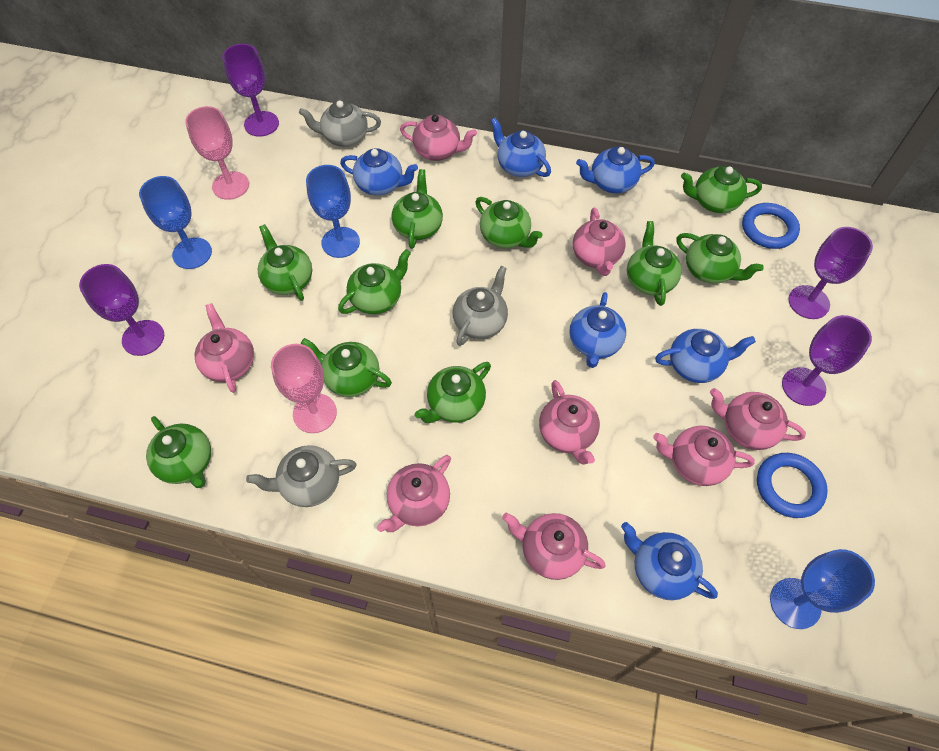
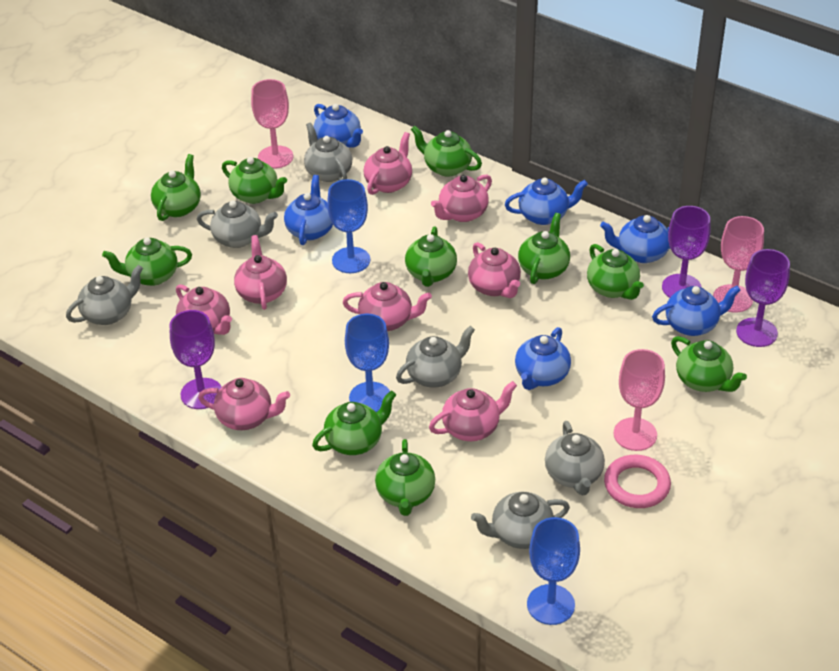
blue ring: 2 -> 0
grey teapot: 3 -> 6
pink goblet: 2 -> 3
pink ring: 0 -> 1
purple goblet: 4 -> 3

